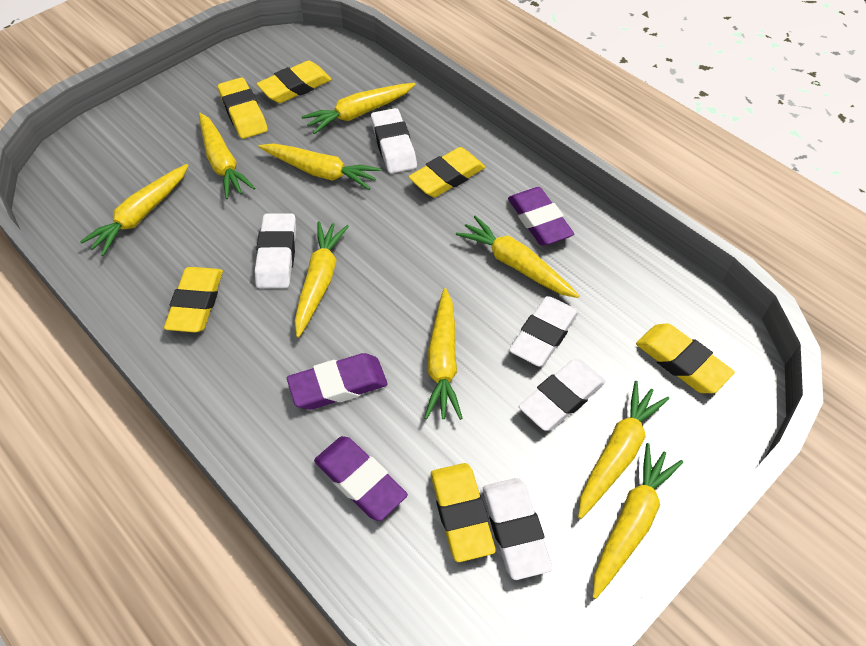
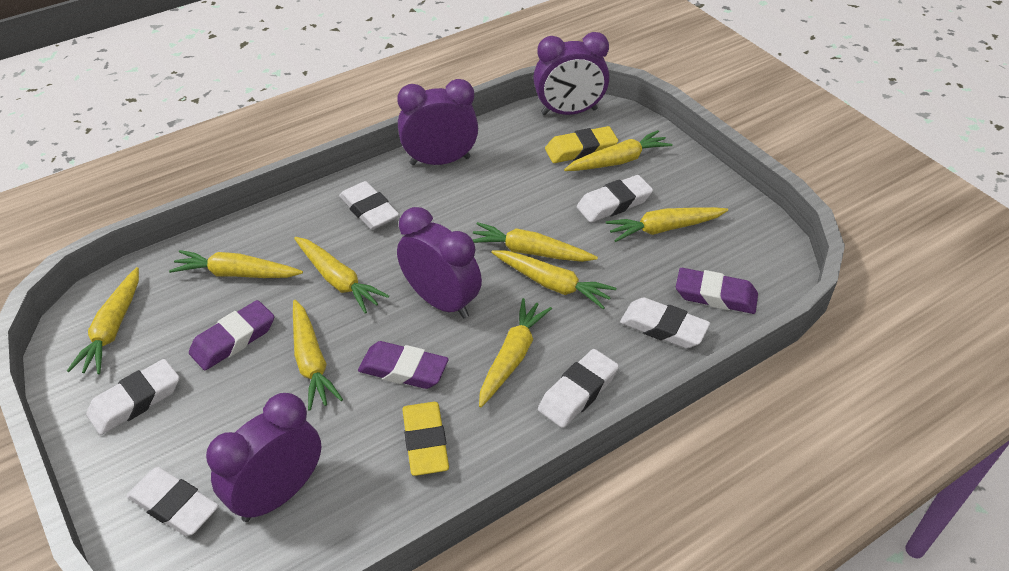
purple clock: 0 -> 4
white eraser: 5 -> 6
yellow eraser: 6 -> 2

